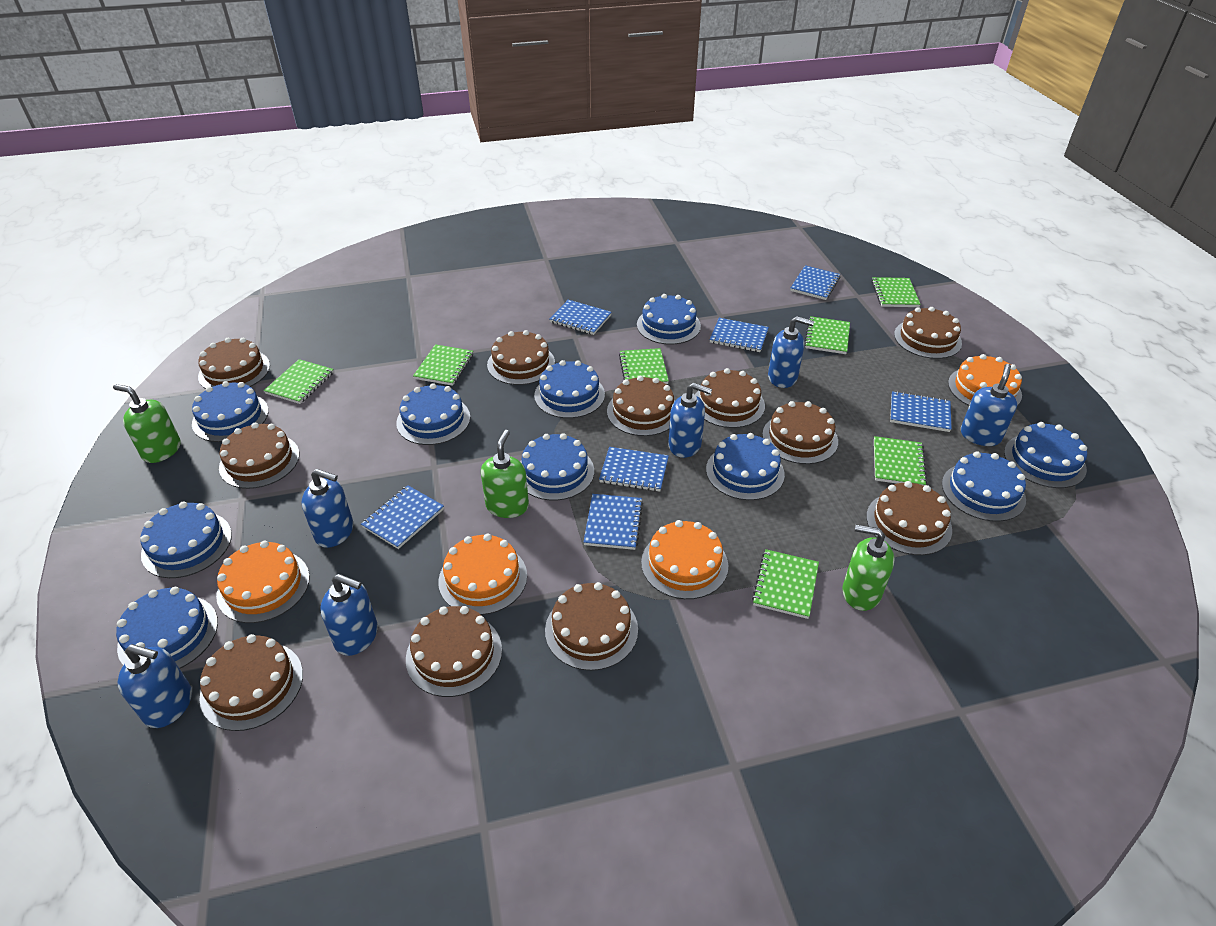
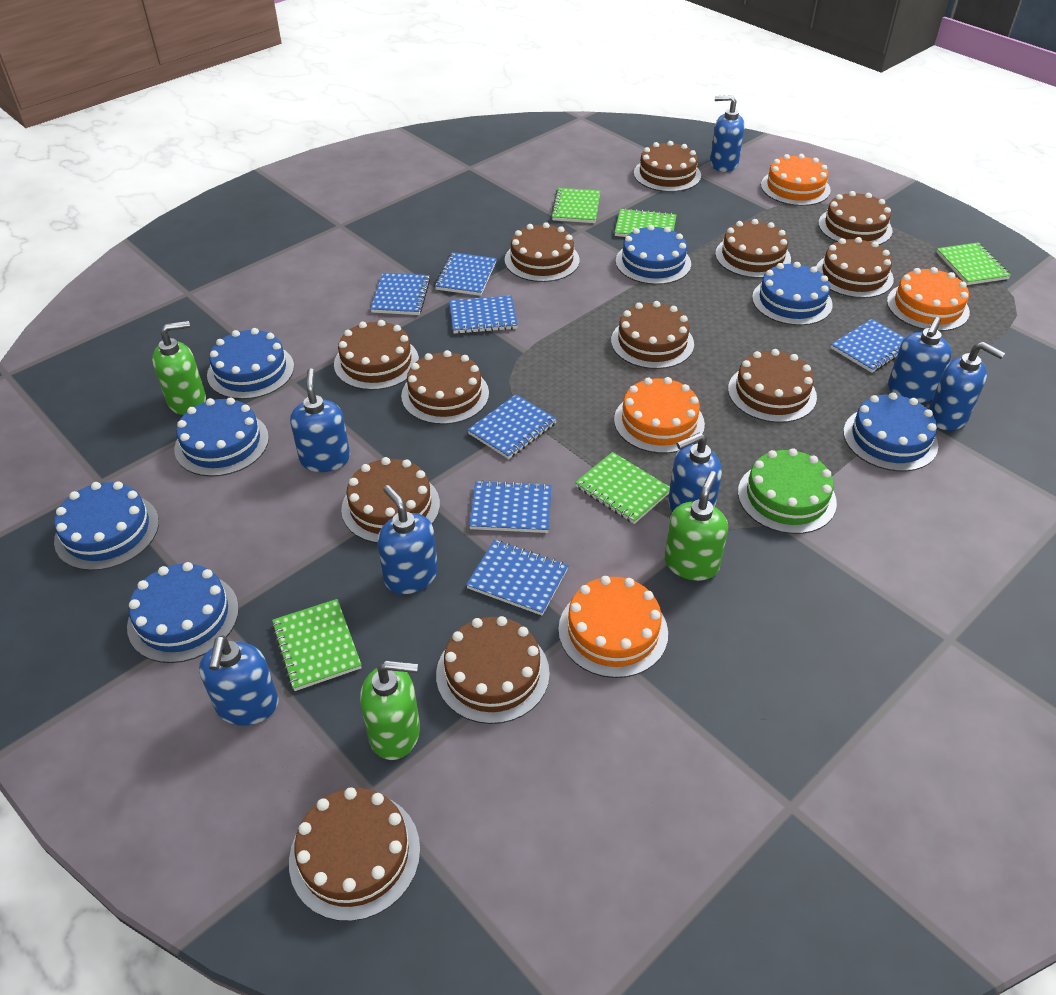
blue cake: 10 -> 7
blue soap dispenser: 6 -> 7
brown cake: 11 -> 12
green cake: 0 -> 1
green notebook: 7 -> 5

